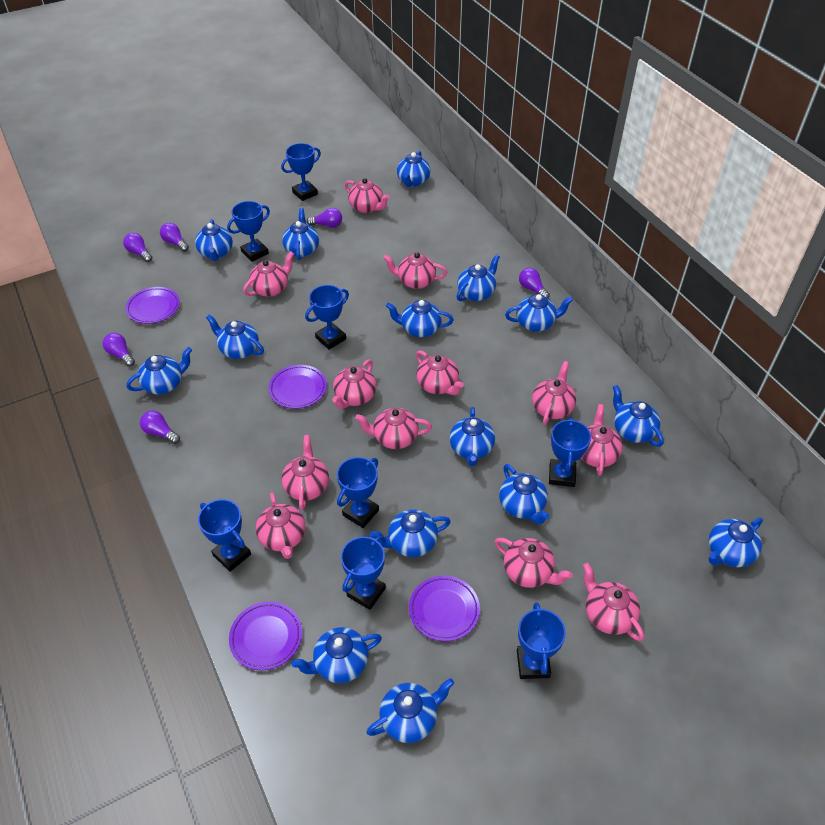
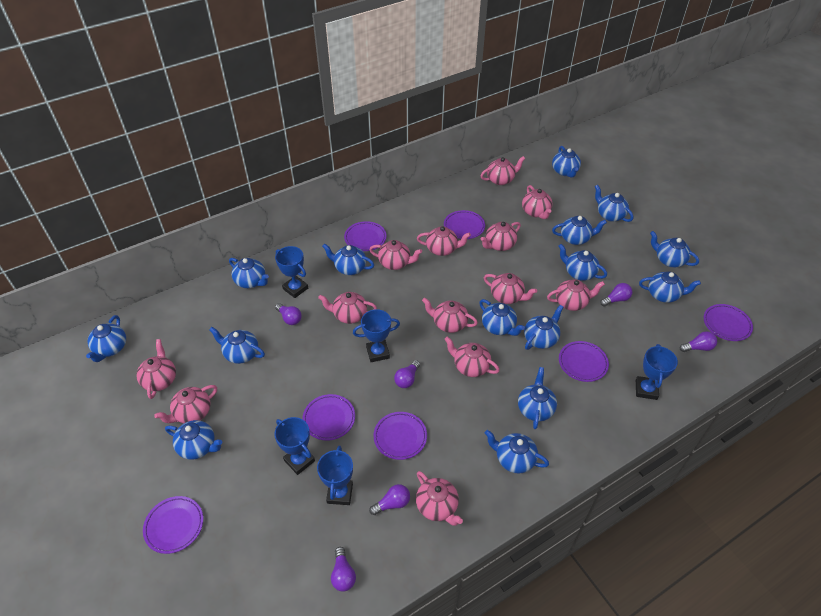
blue trophy: 8 -> 5
pink teapot: 12 -> 13
purple plate: 4 -> 7

